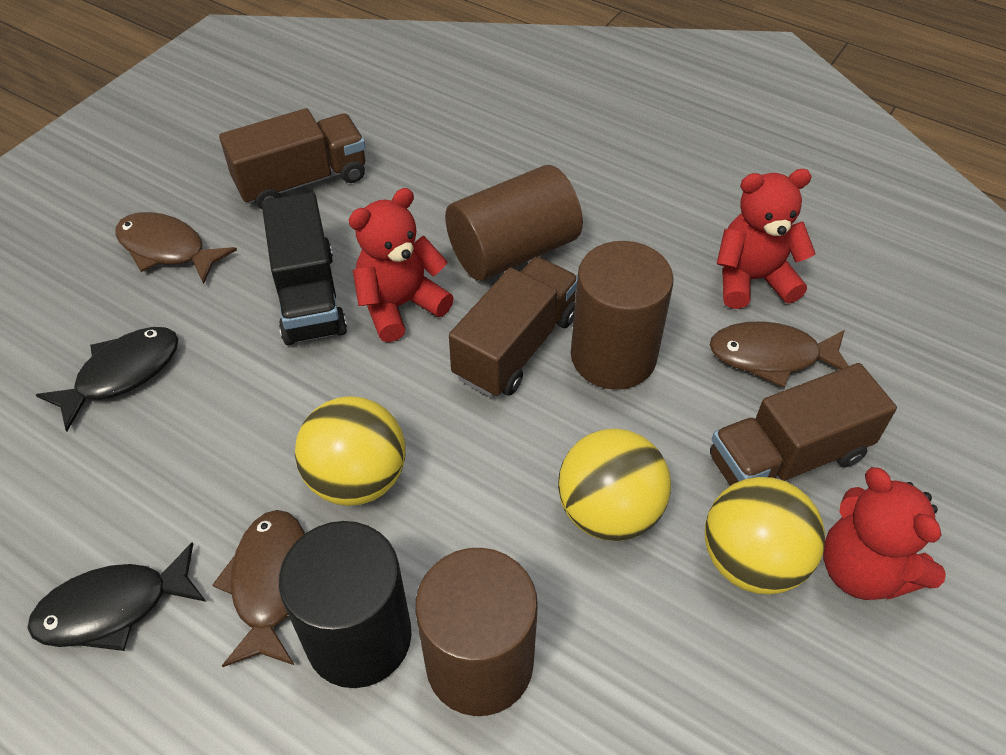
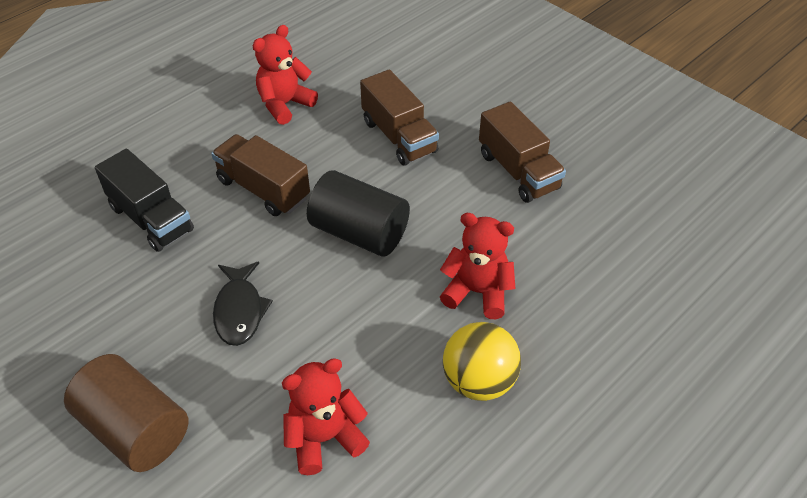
black fish: 2 -> 1
brown cylinder: 3 -> 1
brown fish: 3 -> 0
yellow ball: 3 -> 1

